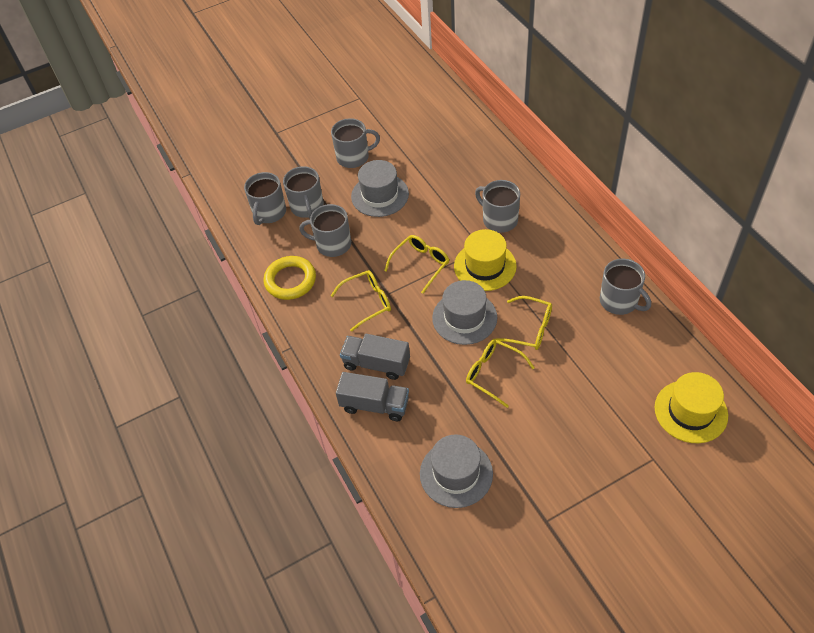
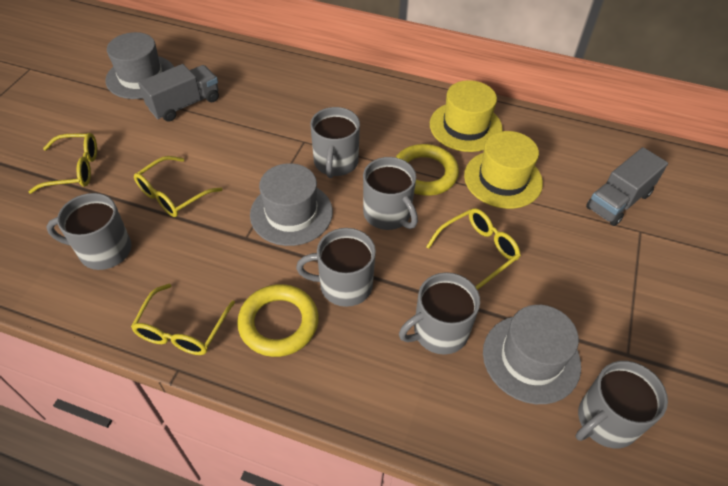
yellow ring: 1 -> 2

